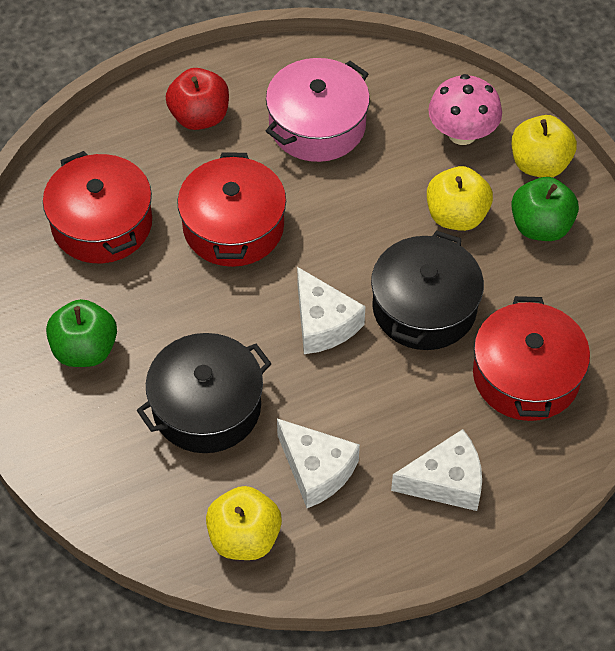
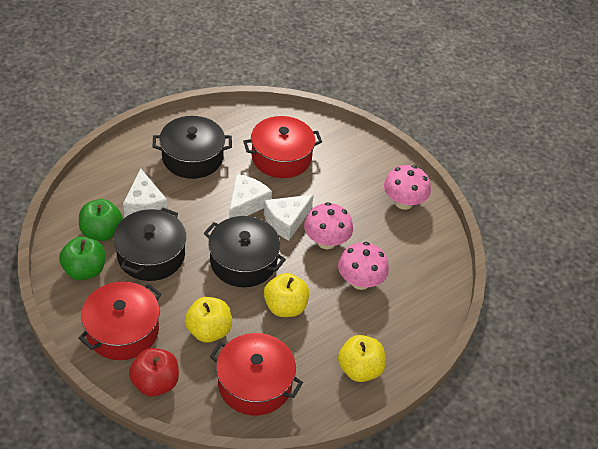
black pot: 2 -> 3
pink mushroom: 1 -> 3
pink pot: 1 -> 0

